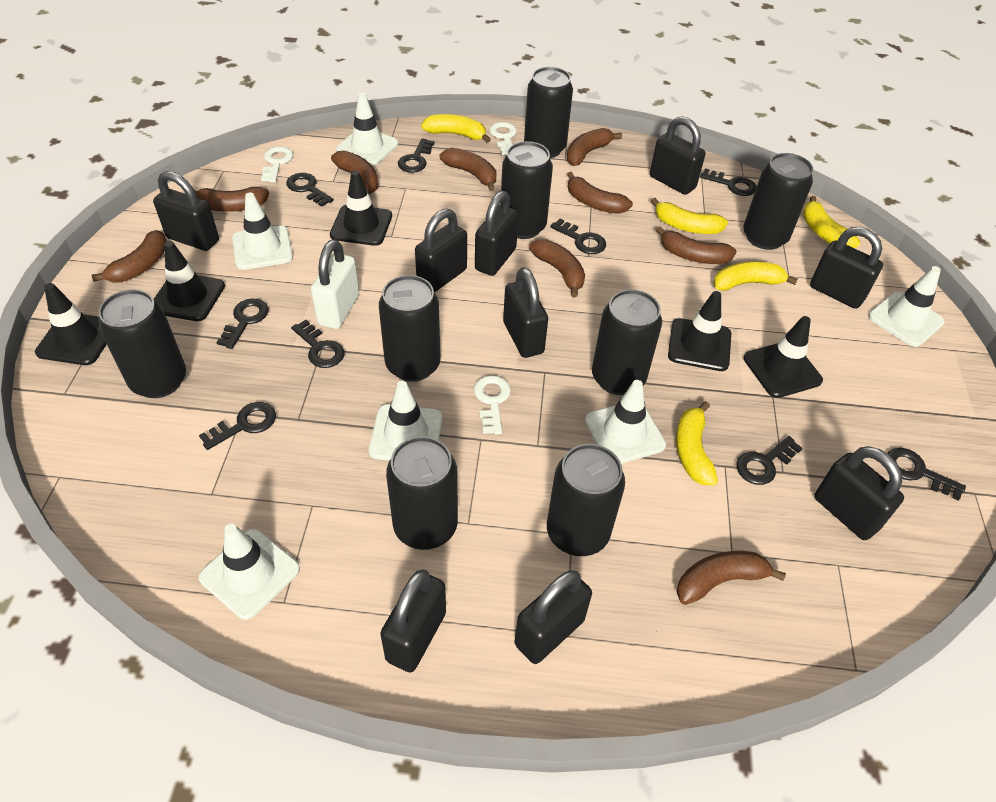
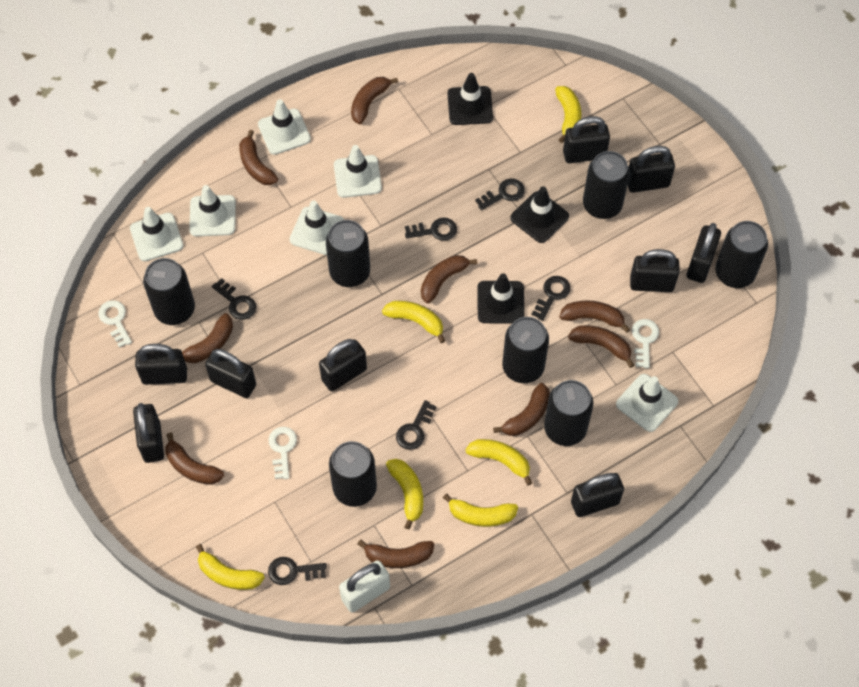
black can: 8 -> 7
black key: 9 -> 6
black traffic cone: 5 -> 3
yellow banana: 5 -> 6

